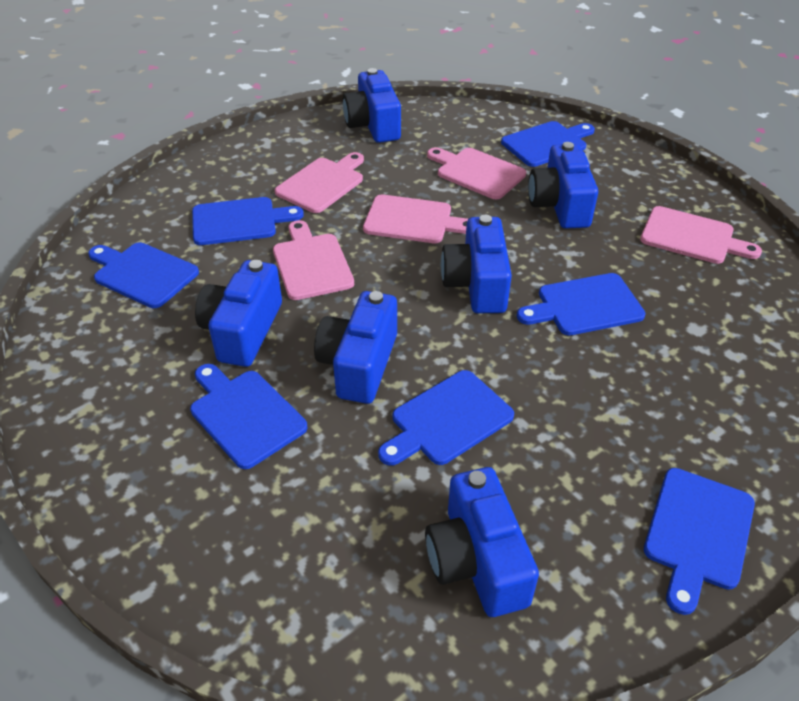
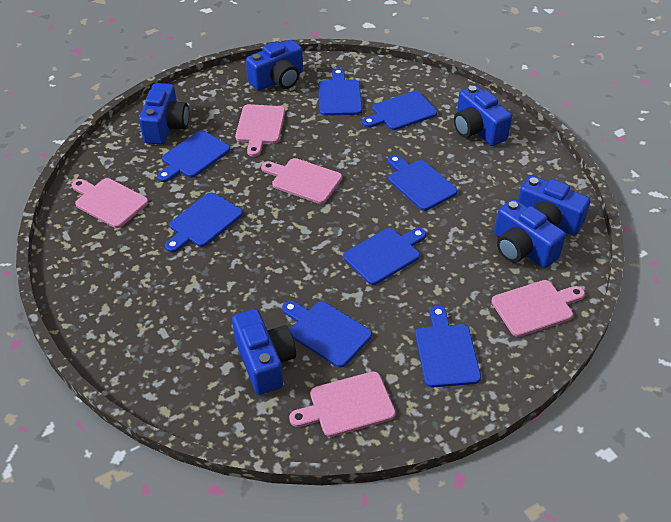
blue cutting board: 7 -> 8

